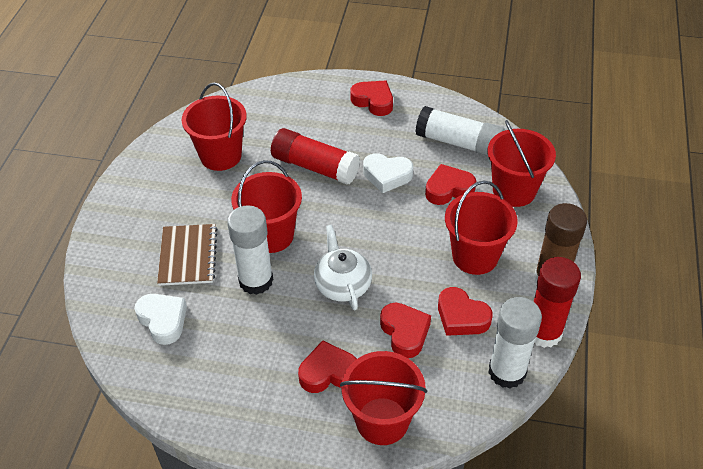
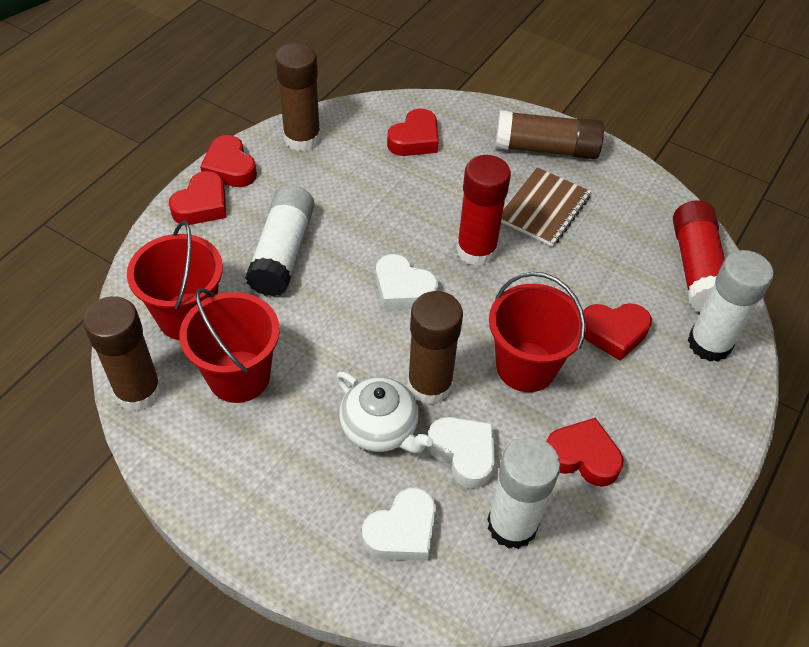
brown glue stick: 1 -> 4
red bucket: 5 -> 3
white heart: 2 -> 3

